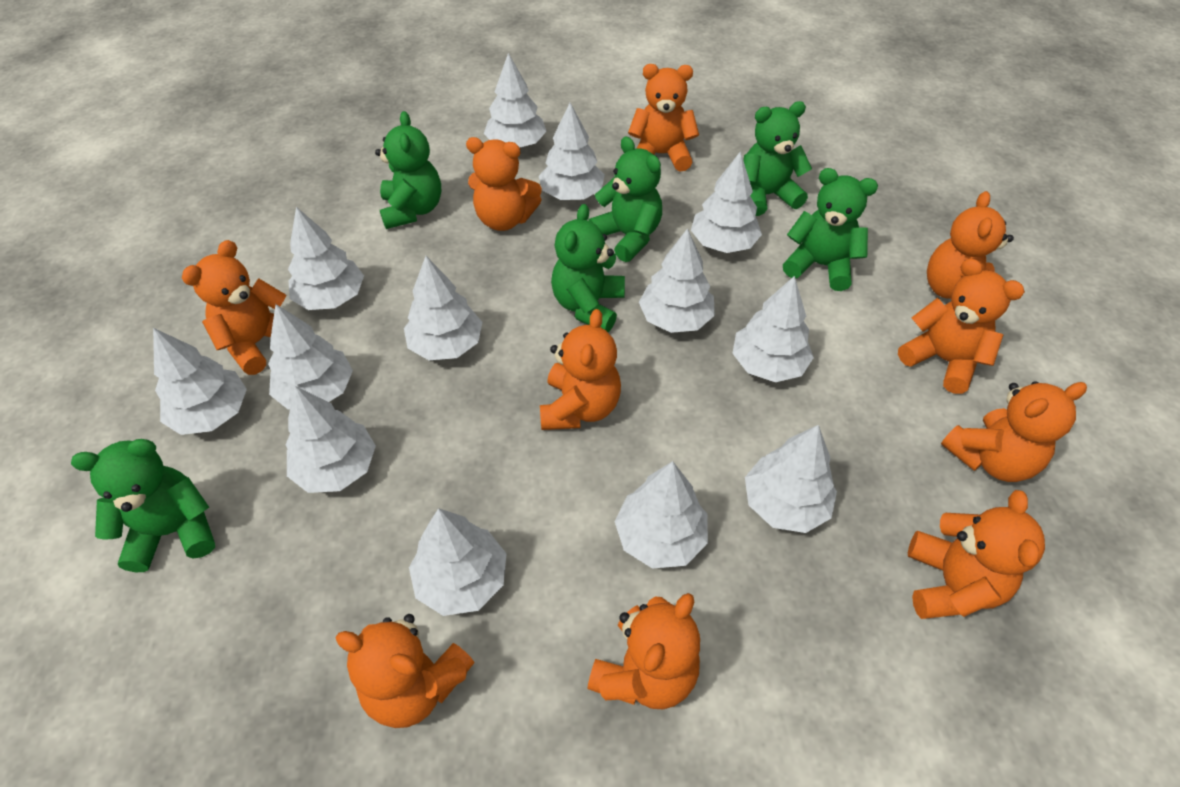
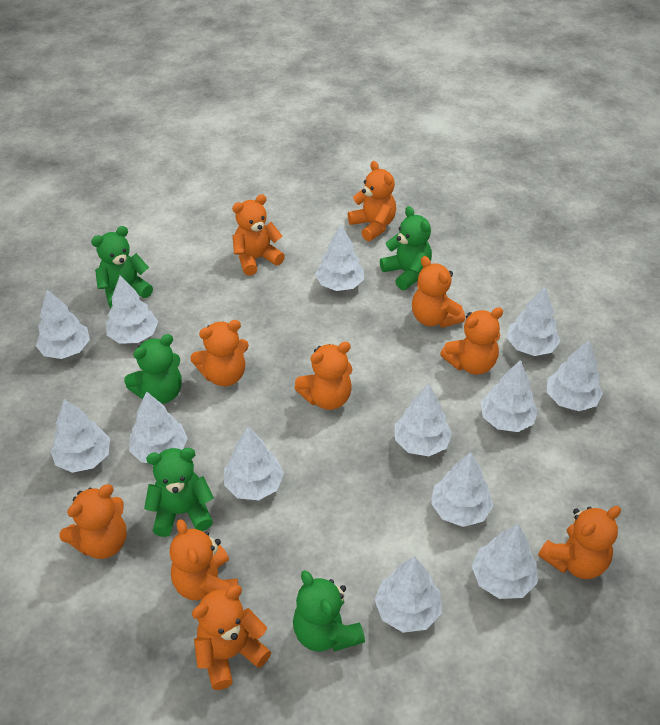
green teddy bear: 6 -> 5

